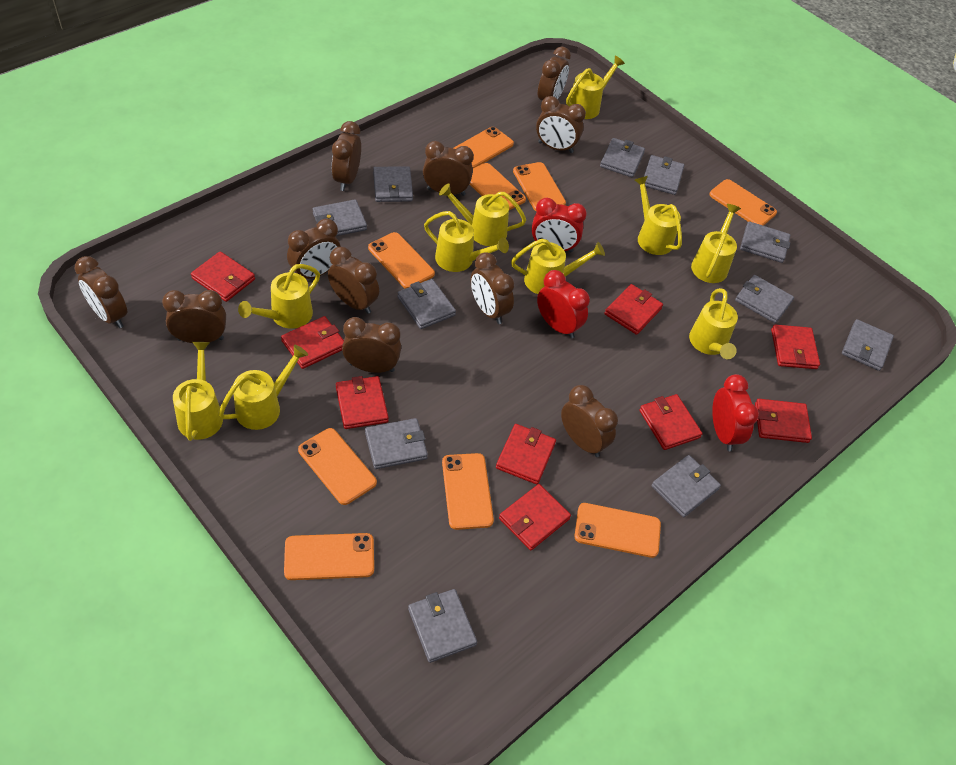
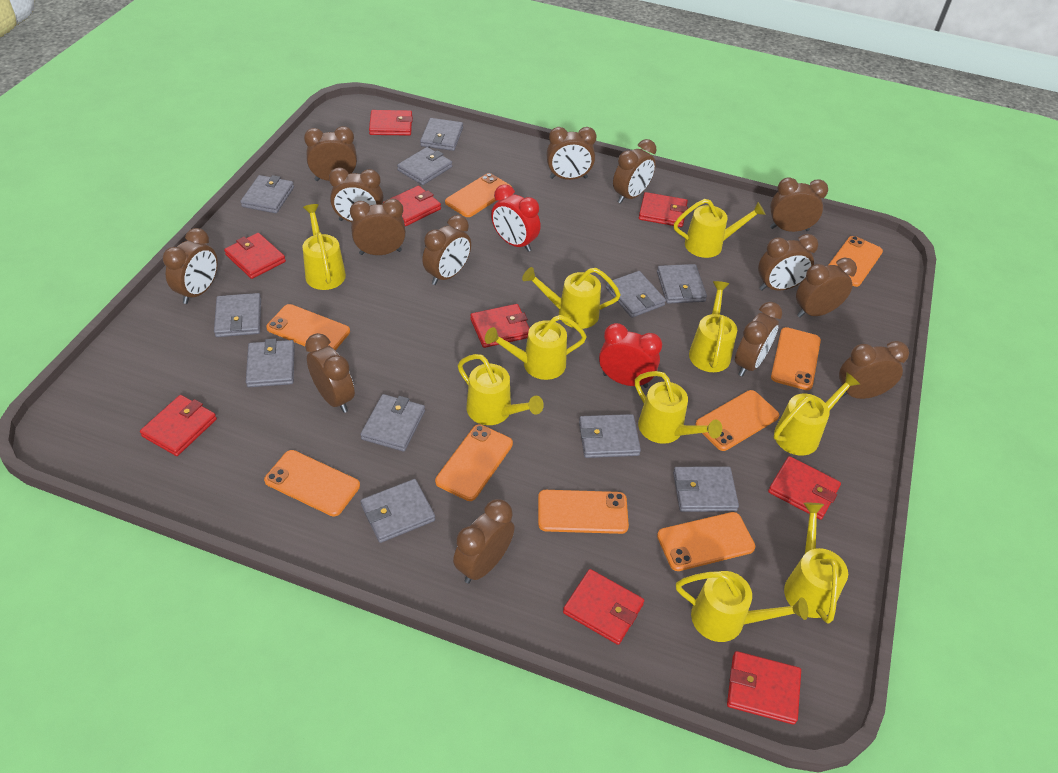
brown clock: 11 -> 14
red clock: 3 -> 2

